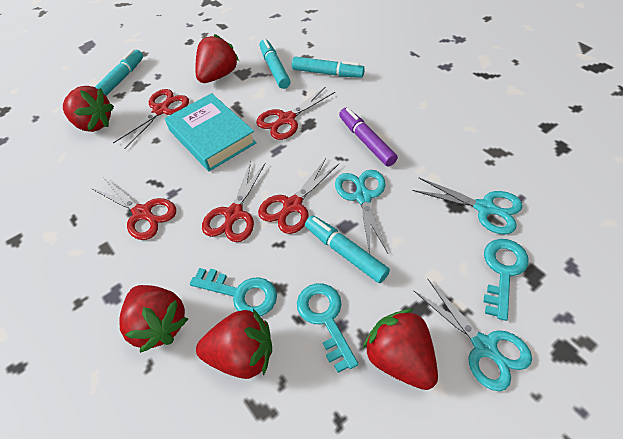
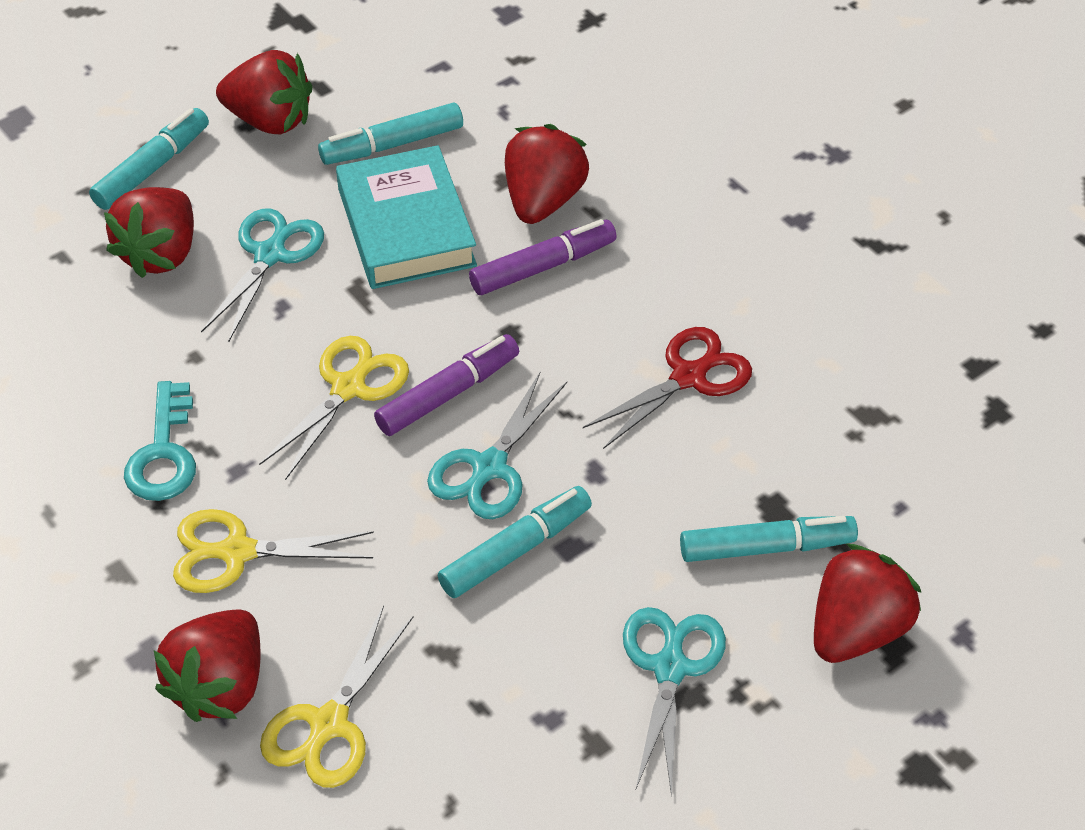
purple marker: 1 -> 2
red scissors: 5 -> 1
turquoise key: 3 -> 1
yellow scissors: 0 -> 3

